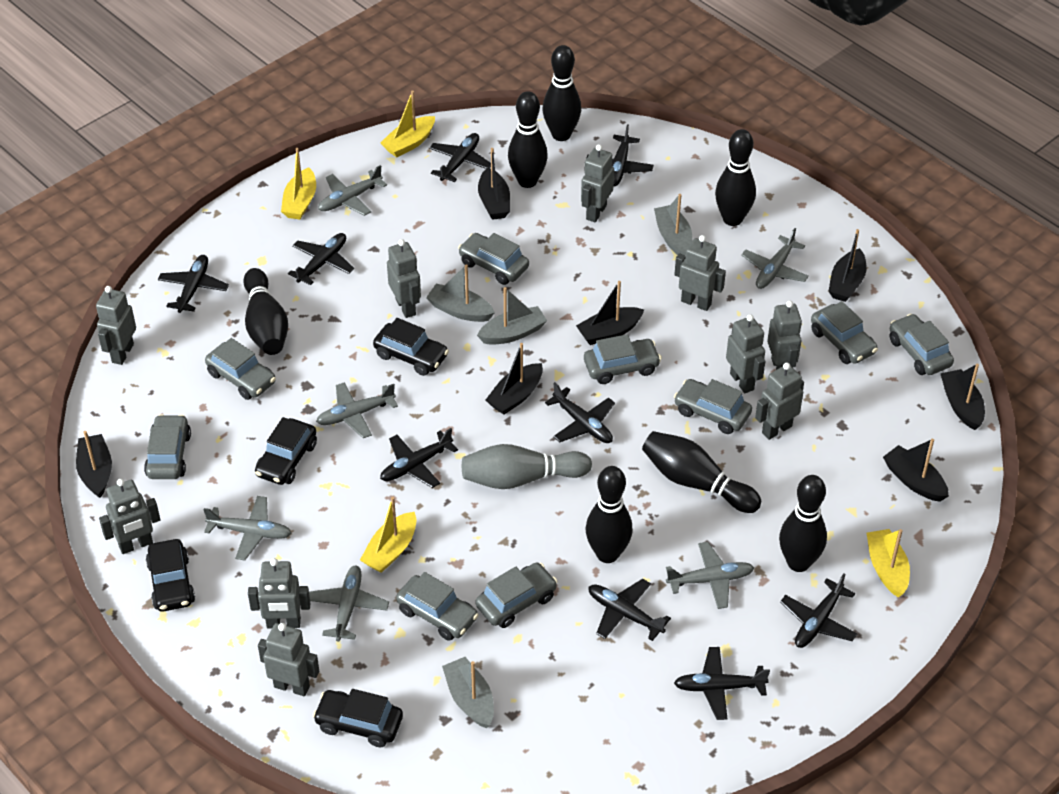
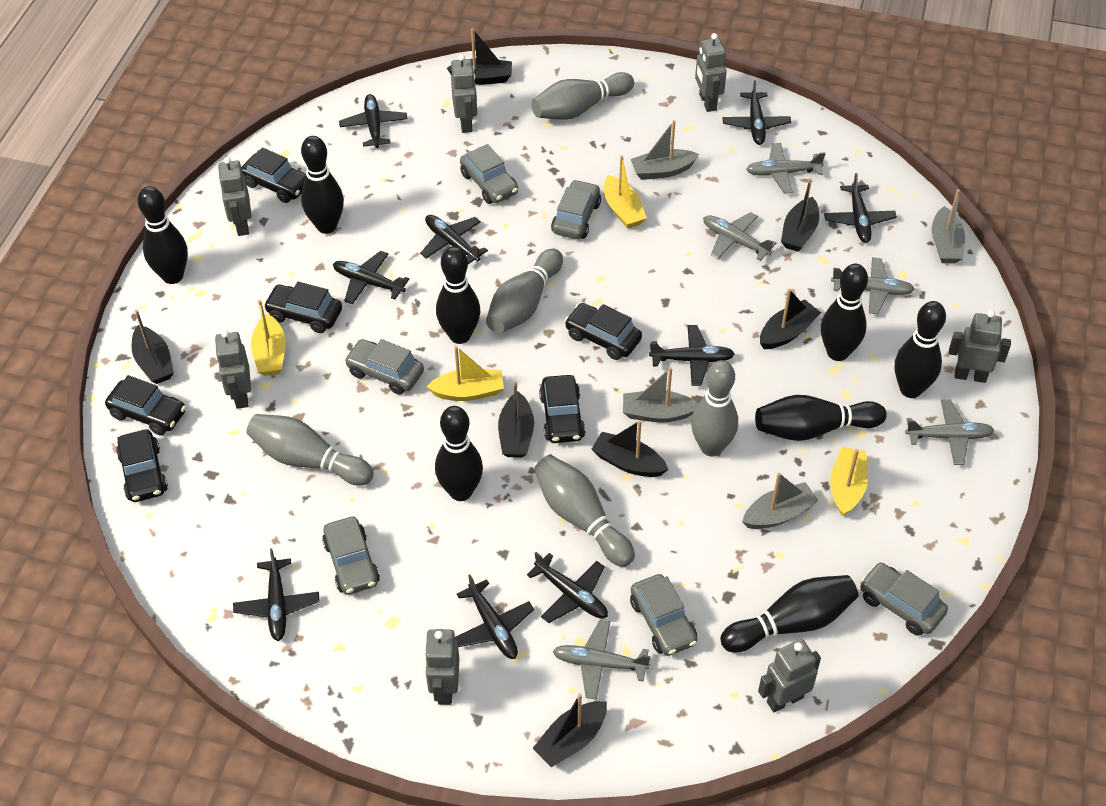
black bowling pin: 7 -> 8
black car: 4 -> 6
grey bowling pin: 1 -> 5
grey car: 9 -> 6
grey plane: 6 -> 5
grey robot: 10 -> 7

